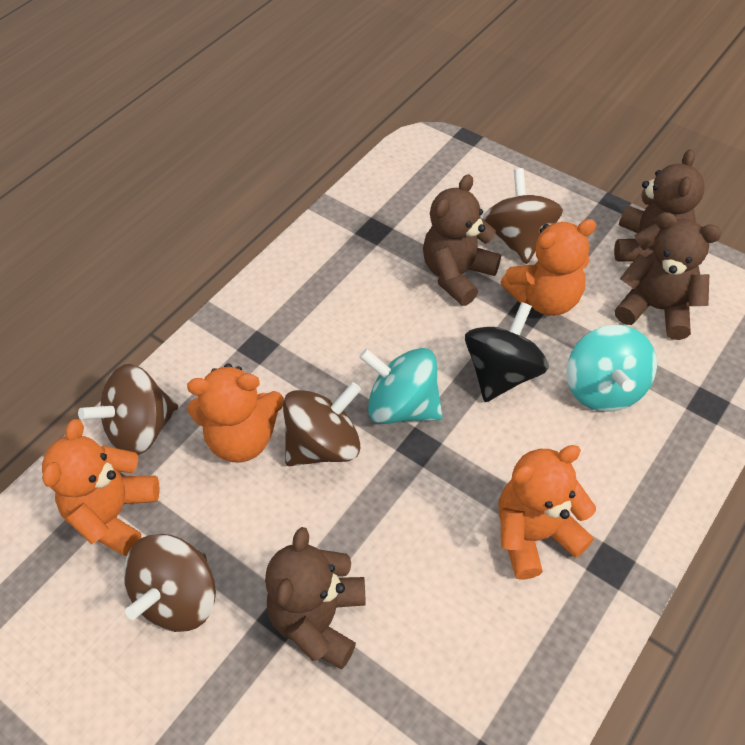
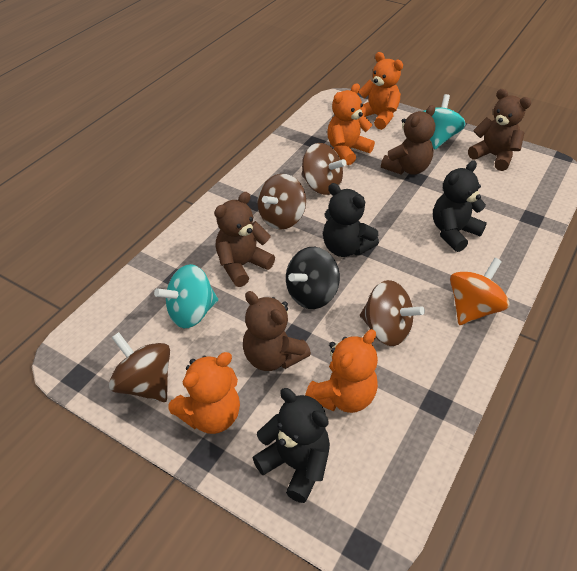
black teddy bear: 0 -> 3
orange spinning top: 0 -> 1

